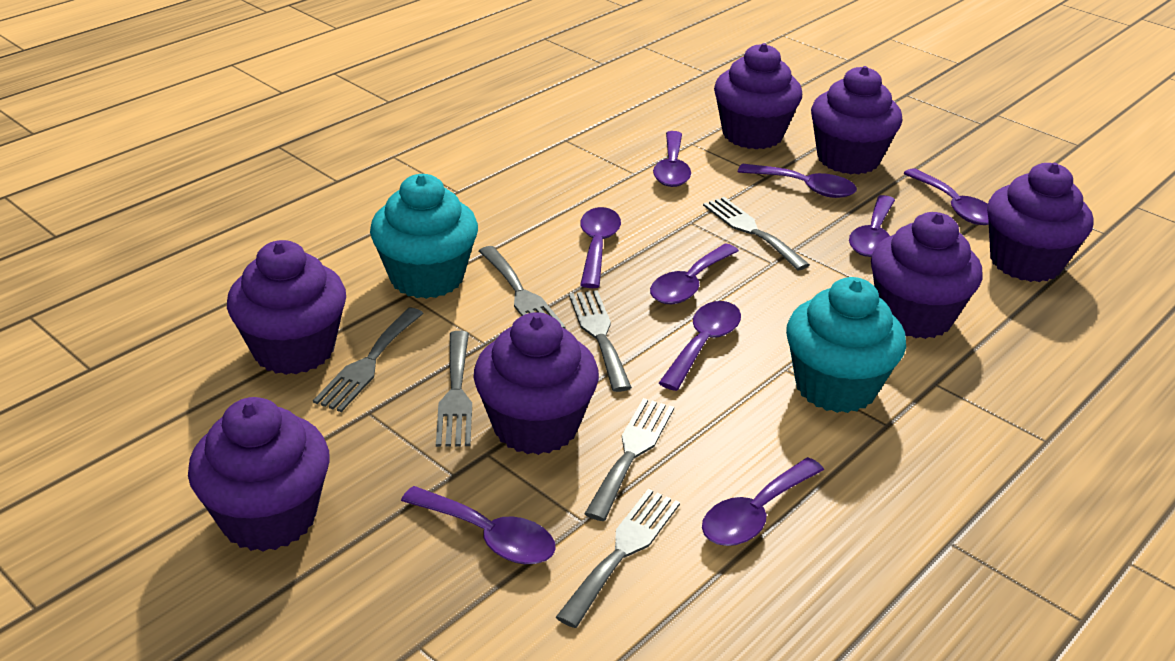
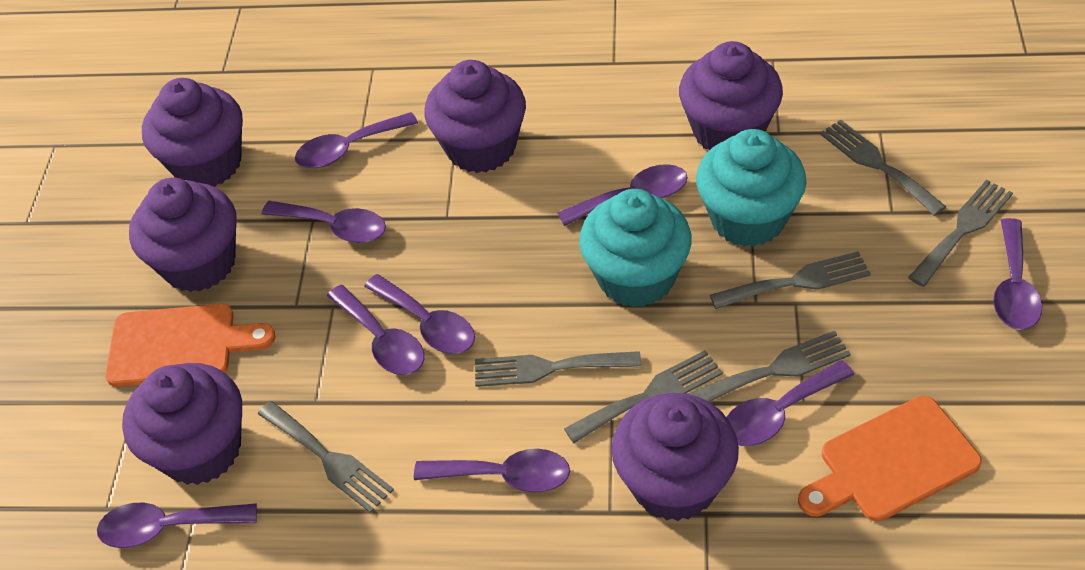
orange cutting board: 0 -> 2
purple cupcake: 7 -> 6

